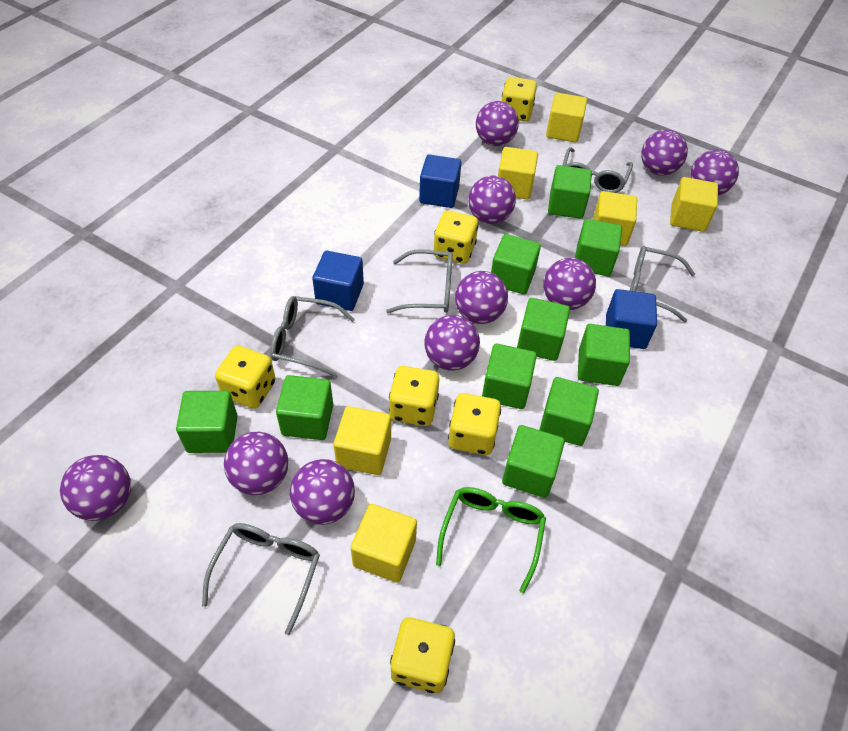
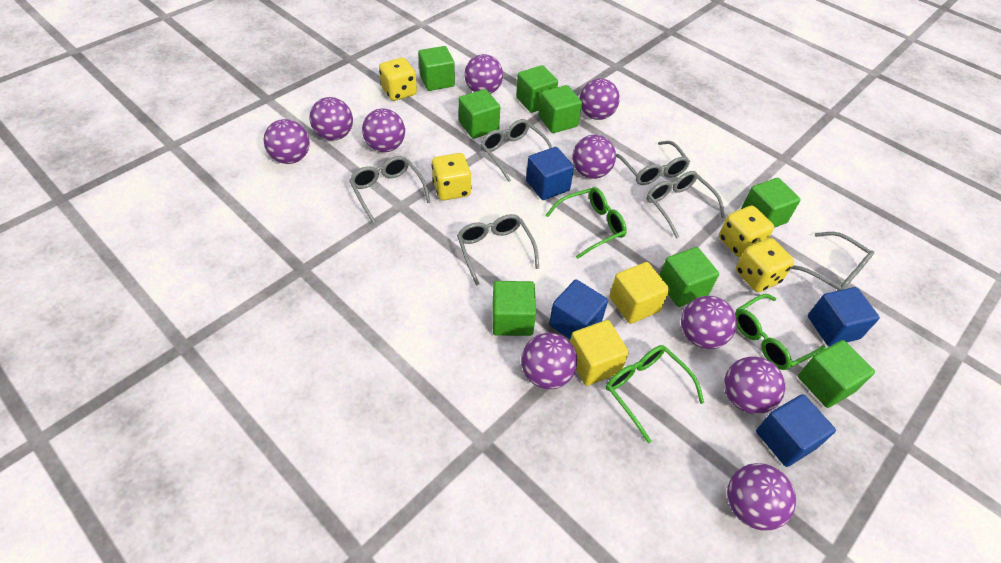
blue cube: 3 -> 4
green cube: 10 -> 8
green glasses: 1 -> 3
grey glasses: 5 -> 6
yellow cube: 6 -> 2
yellow dice: 6 -> 4

